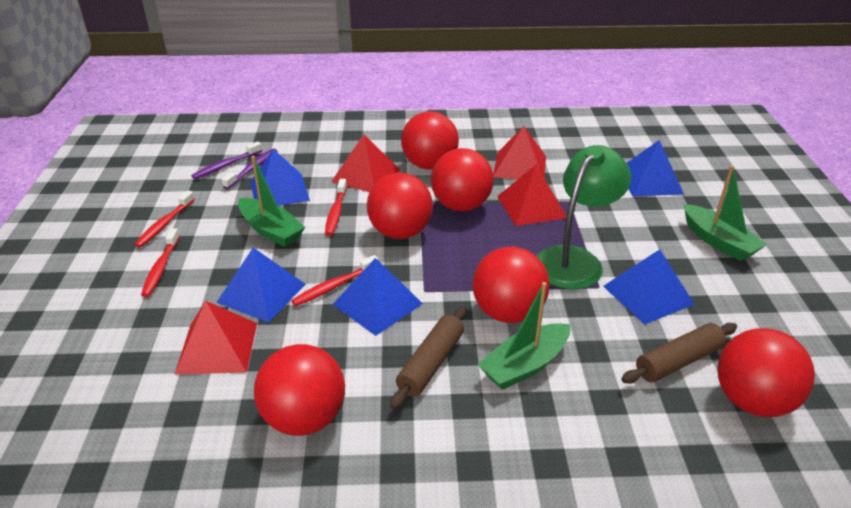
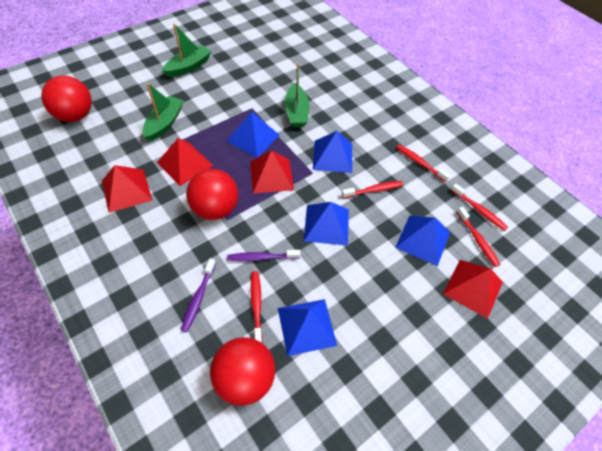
brown rolling pin: 2 -> 0
green lamp: 1 -> 0
red ball: 6 -> 3
red toothbrush: 4 -> 5

